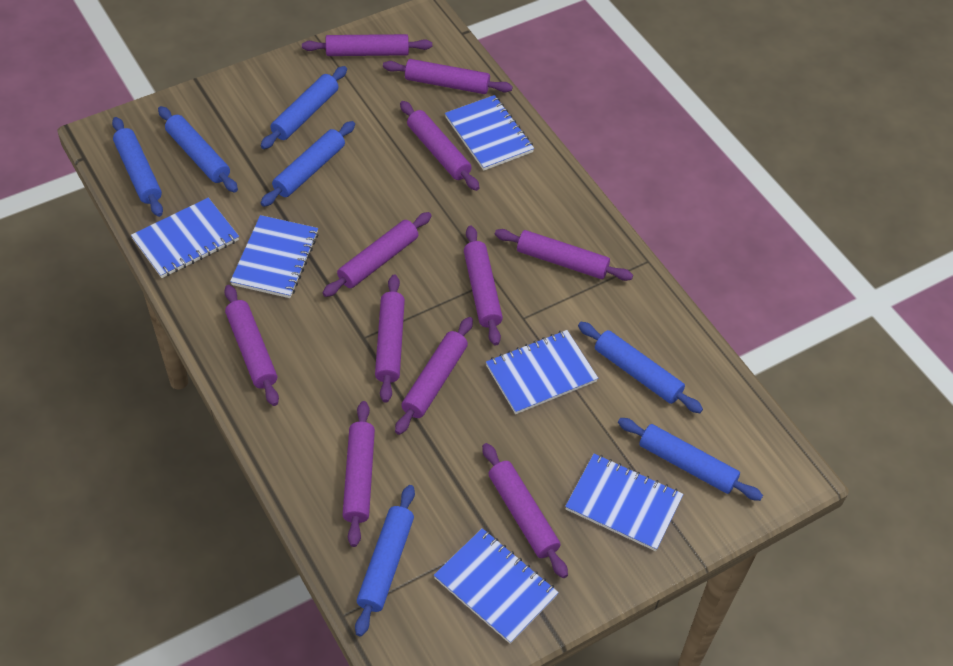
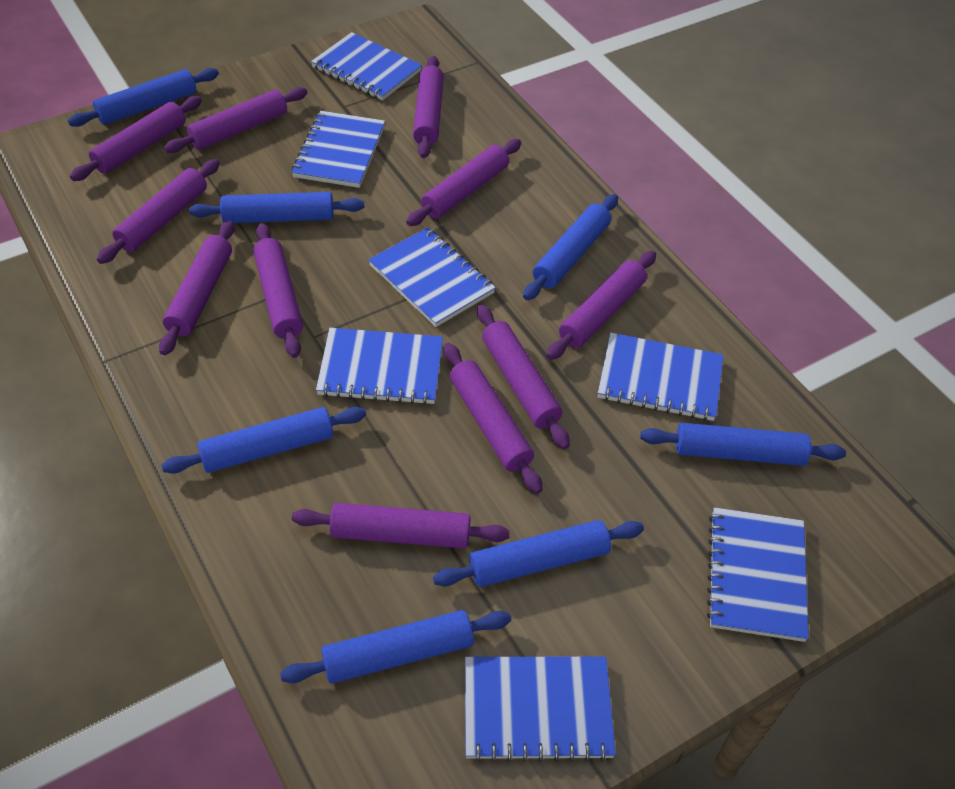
blue notebook: 6 -> 7

